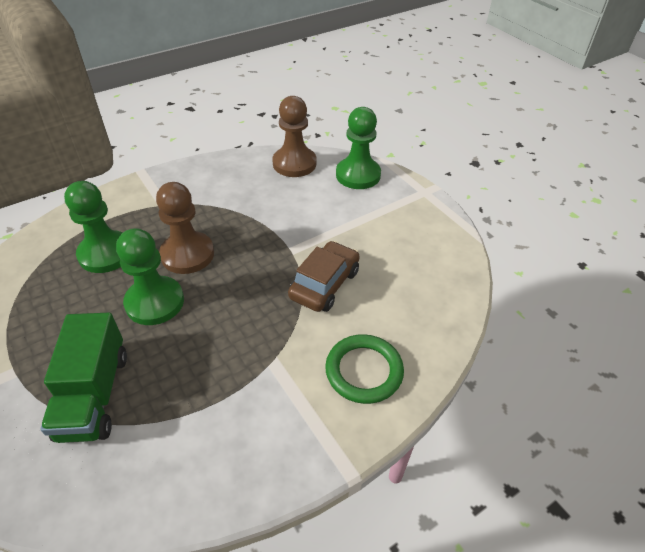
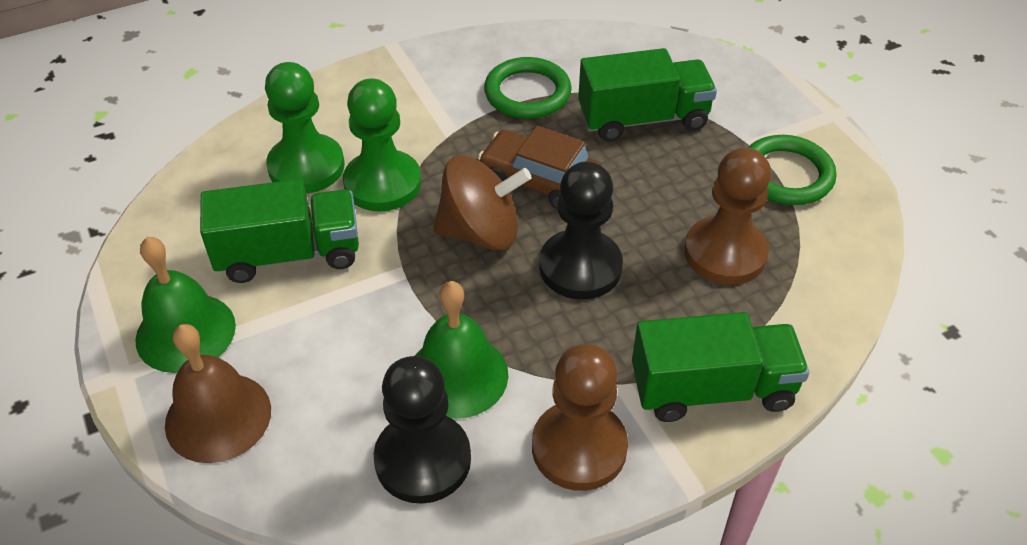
black pawn: 0 -> 2
brown bell: 0 -> 1
brown spinning top: 0 -> 1
green bell: 0 -> 2
green pawn: 3 -> 2
green ring: 1 -> 2
green truck: 1 -> 3

